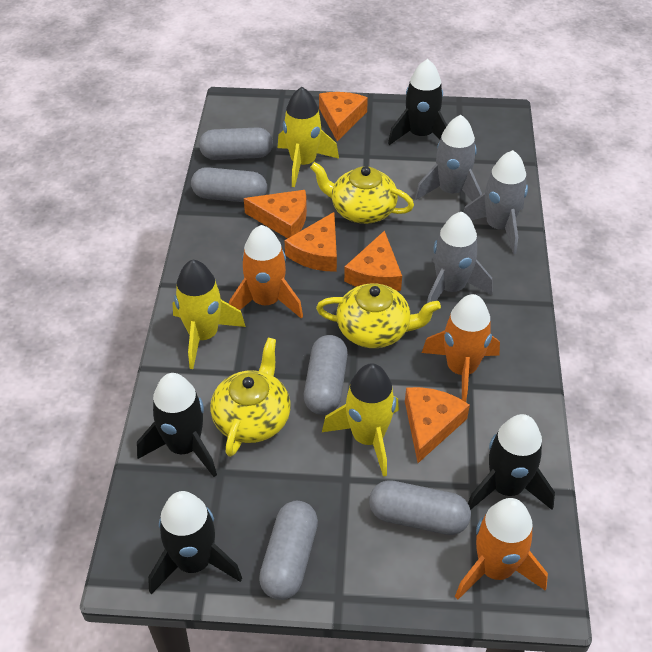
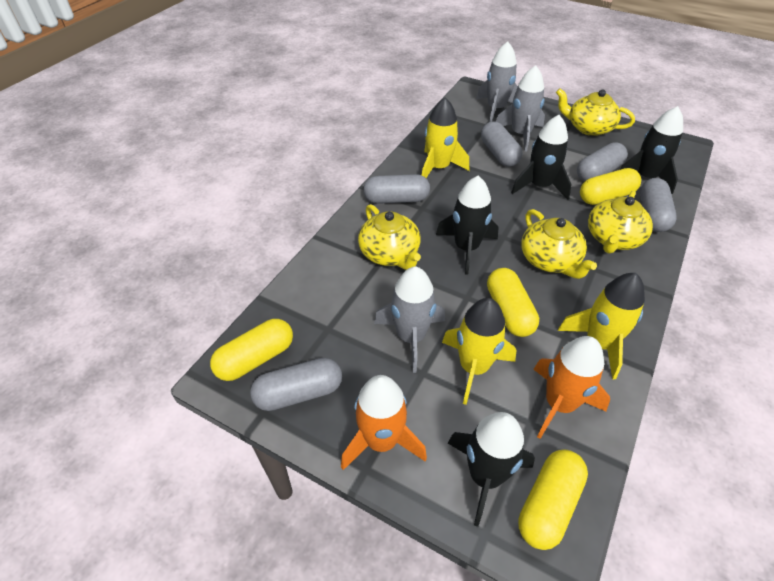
orange cheese: 5 -> 0
orange rocket: 3 -> 2
yellow capsule: 0 -> 4
yellow teapot: 3 -> 4

